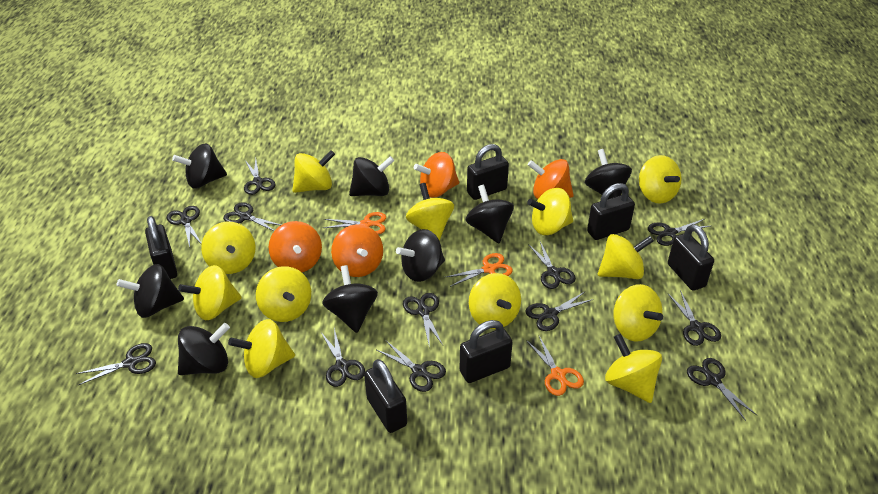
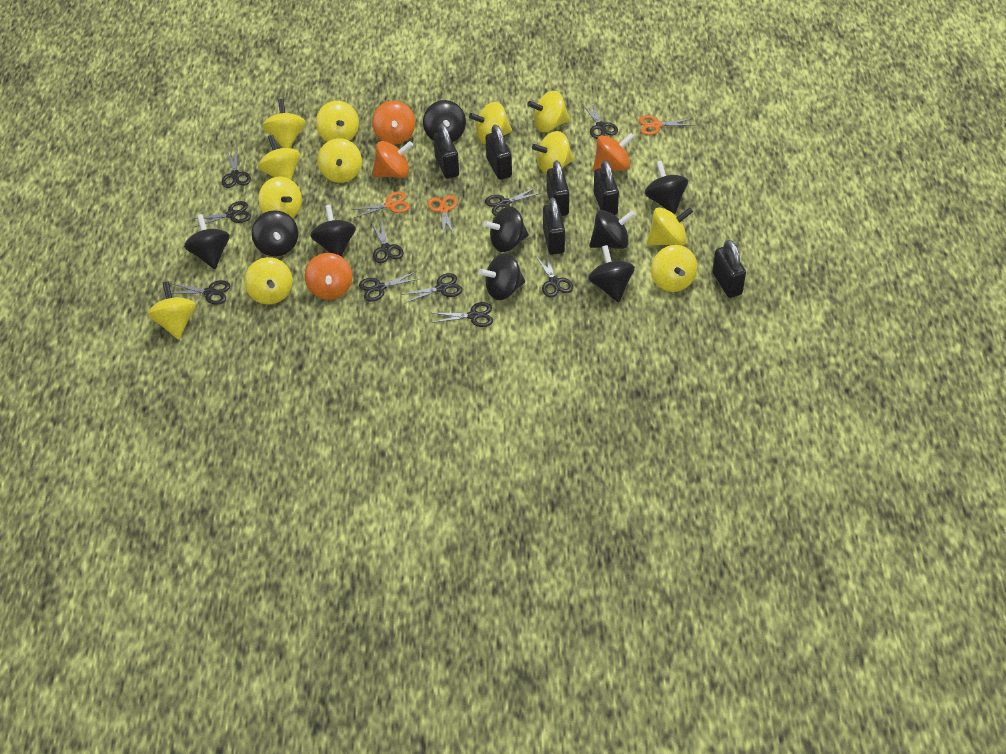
black scissors: 12 -> 10
black spinning top: 8 -> 9

